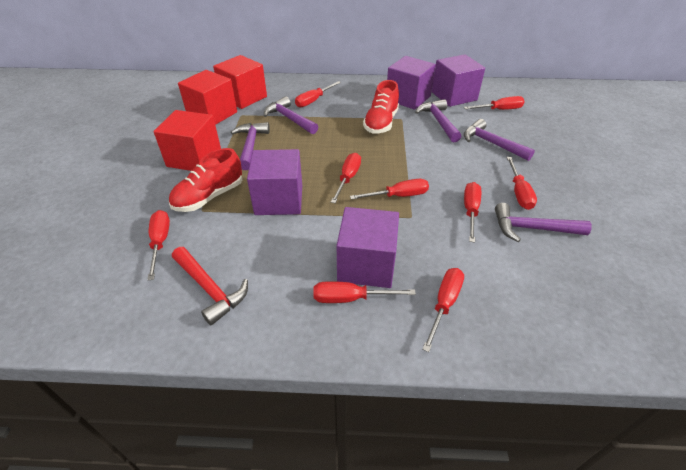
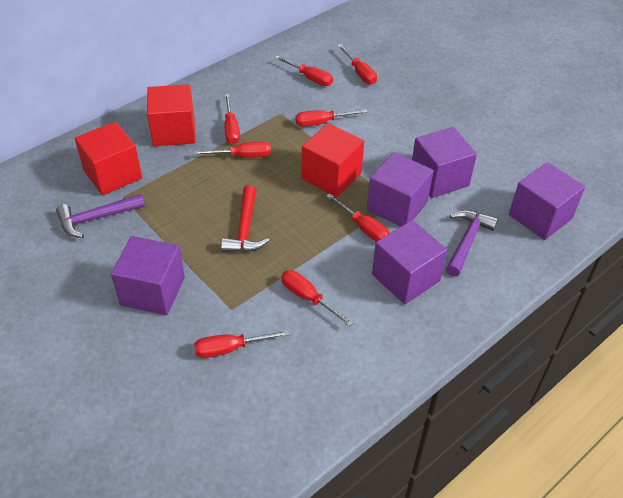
purple cube: 4 -> 5
purple hammer: 5 -> 2
red screwdriver: 9 -> 8
red shoe: 2 -> 0

